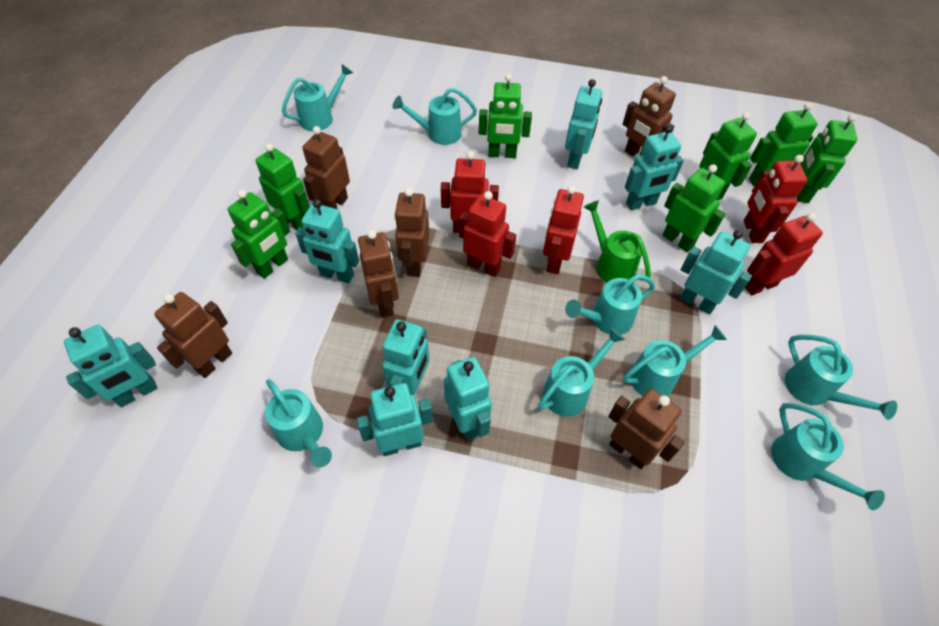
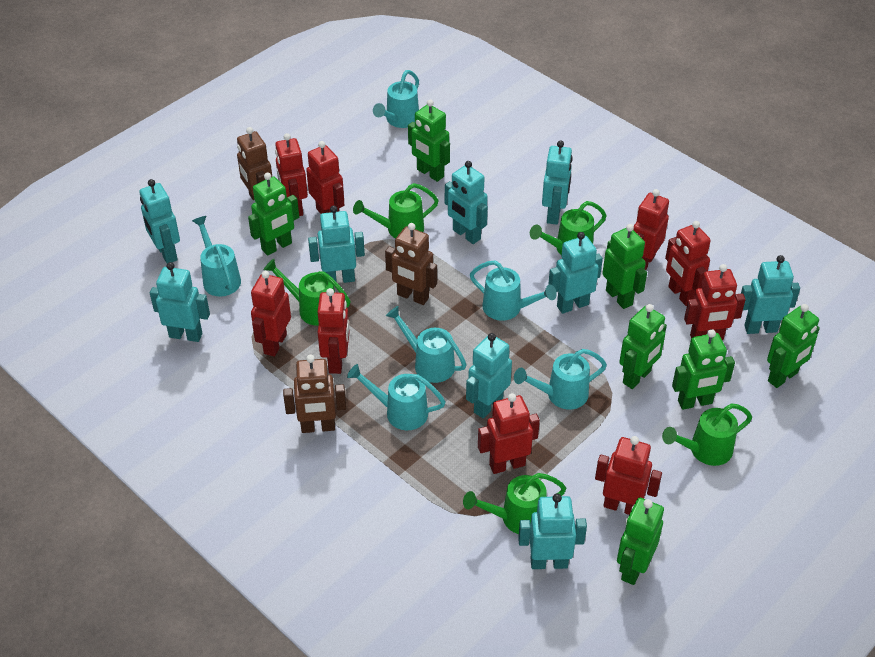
brown robot: 6 -> 3
green watering can: 1 -> 5
red robot: 5 -> 9
turquoise robot: 8 -> 9
turquoise watering can: 8 -> 6

